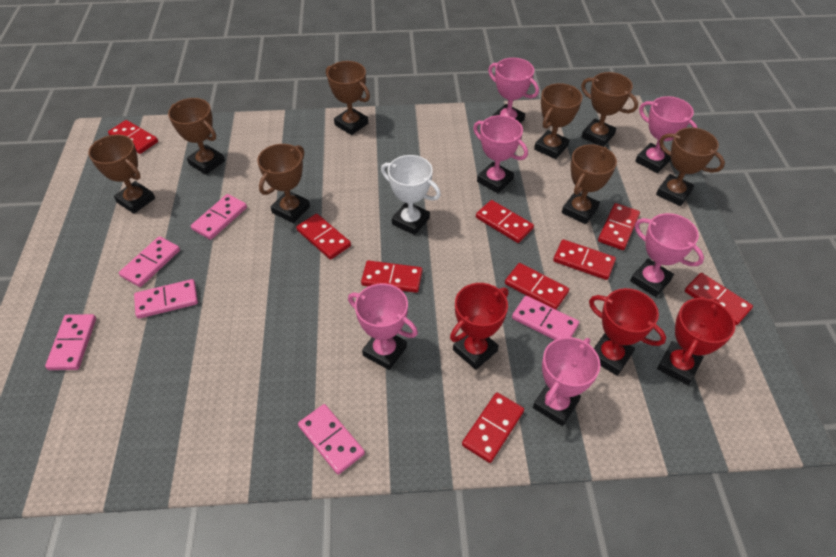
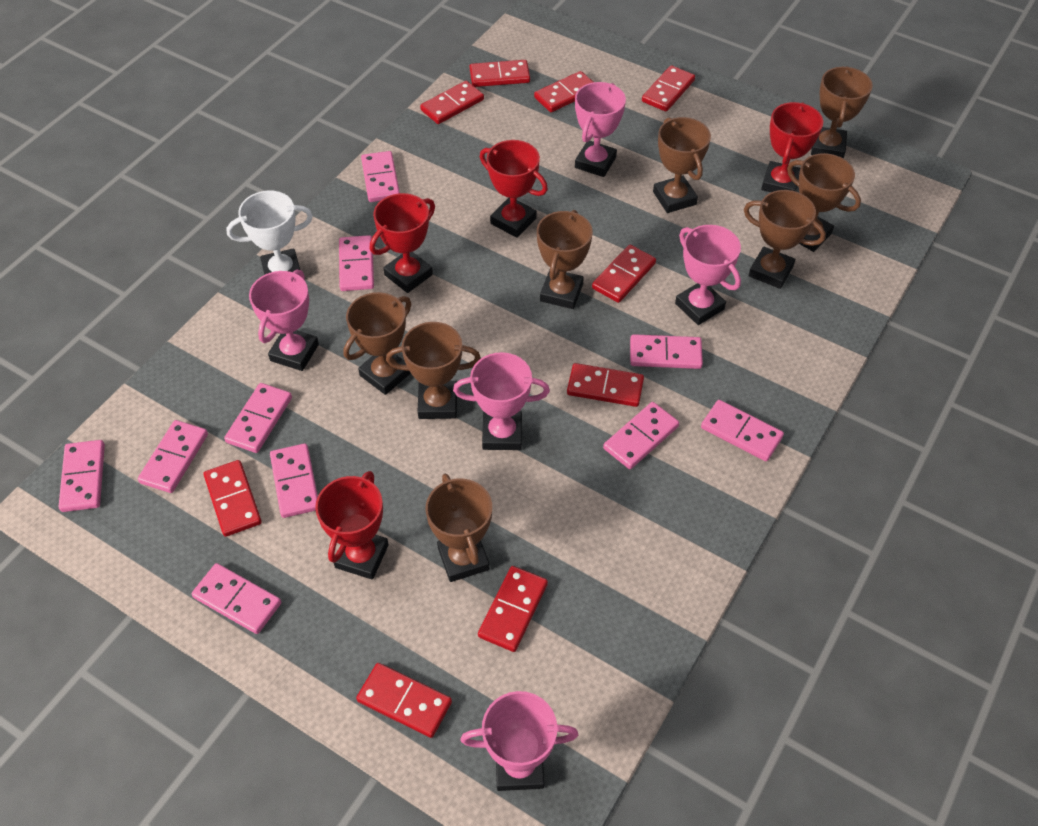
pink domino: 6 -> 10
pink trophy: 6 -> 5
red trophy: 3 -> 4

